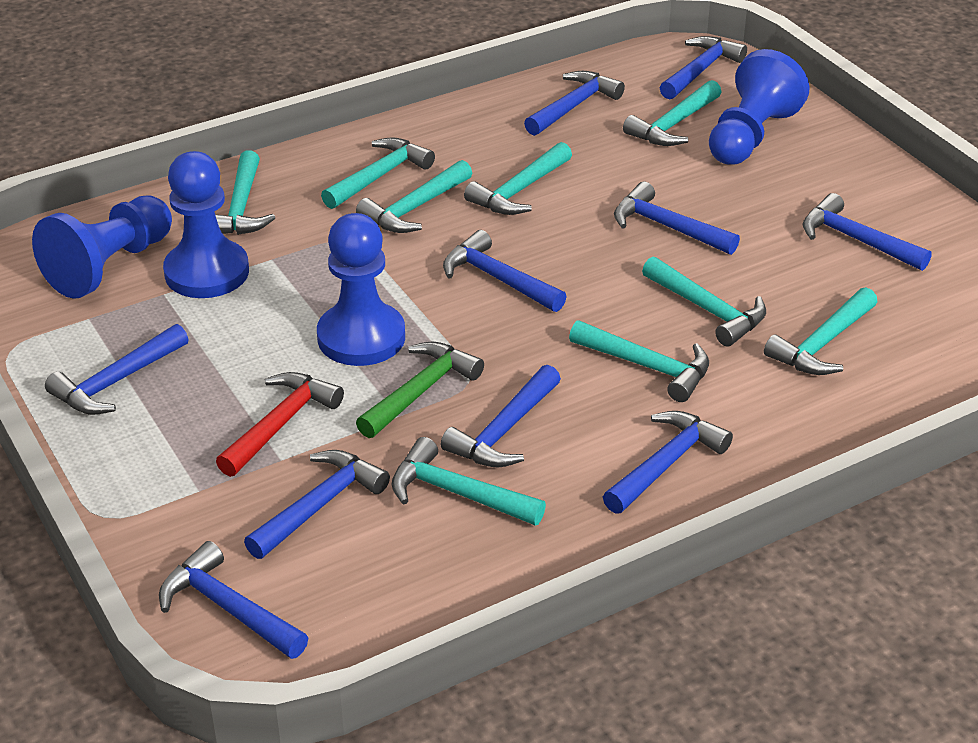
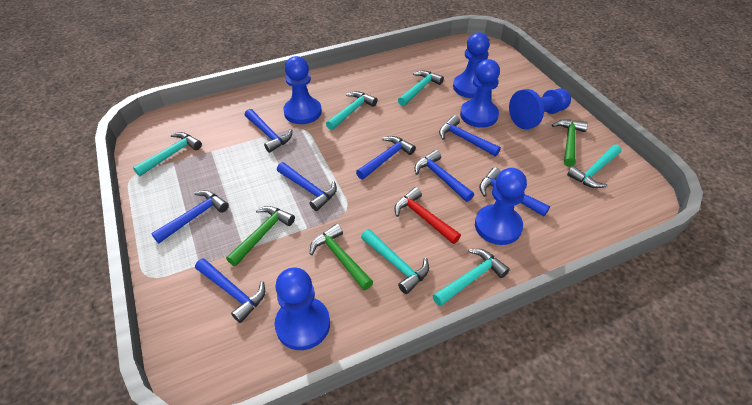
blue hammer: 10 -> 8
blue pawn: 4 -> 6
green hammer: 1 -> 3
turquoise hammer: 9 -> 6

